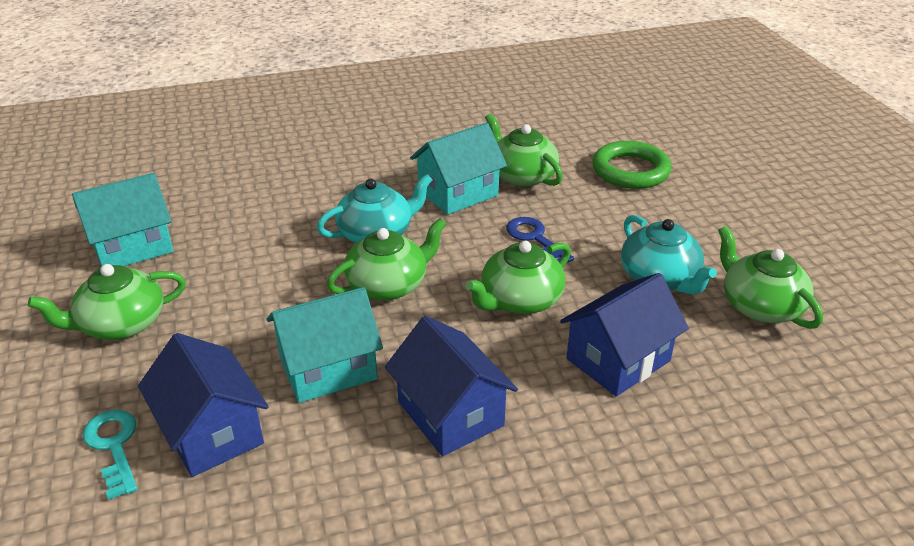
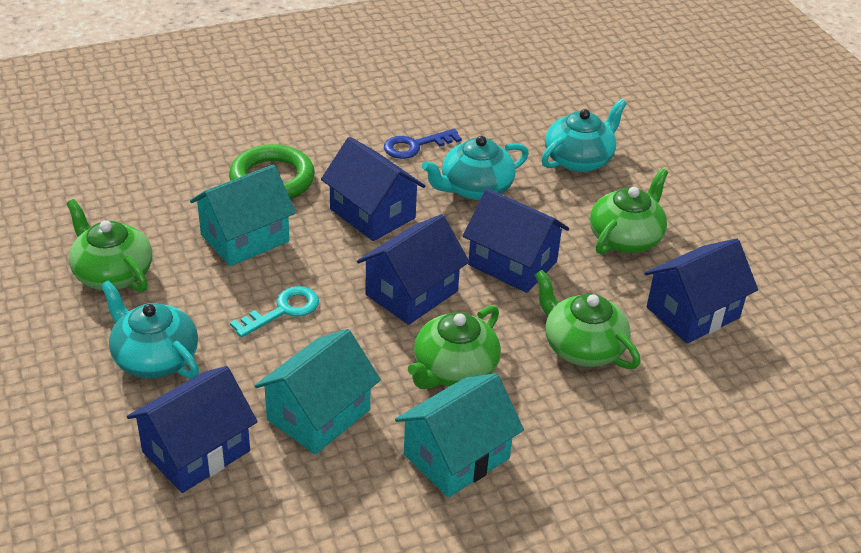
blue house: 3 -> 5
green teapot: 5 -> 4
turquoise teapot: 2 -> 3

